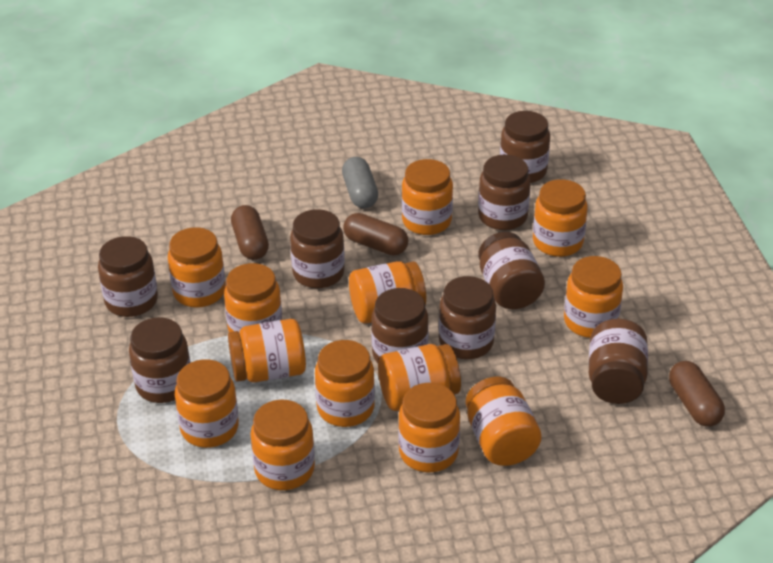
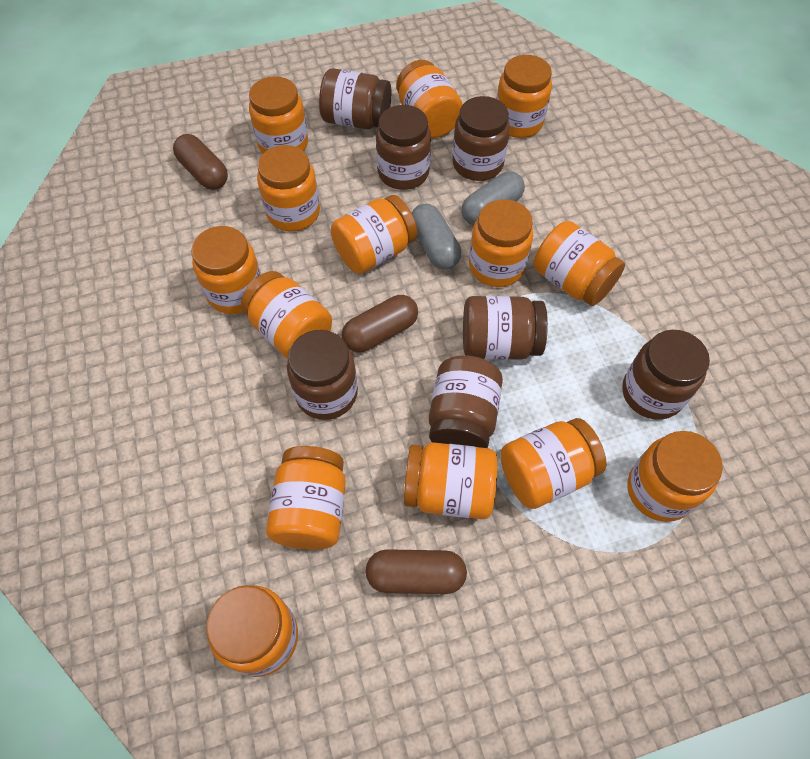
brown jar: 9 -> 7
grey capsule: 1 -> 2
orange jar: 13 -> 14

